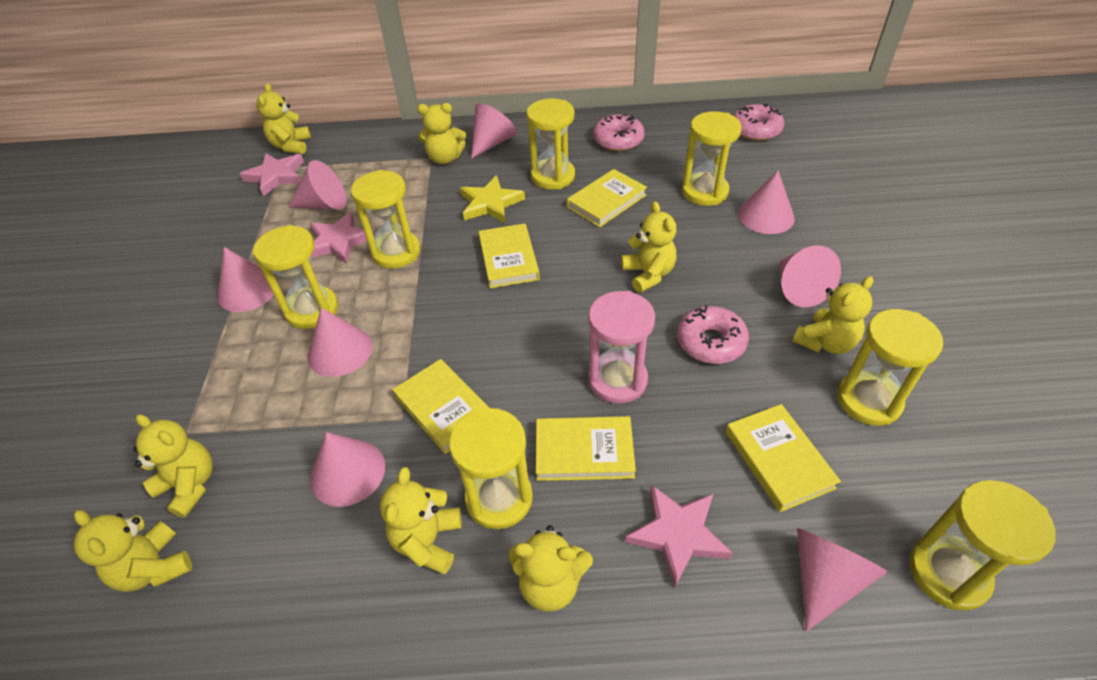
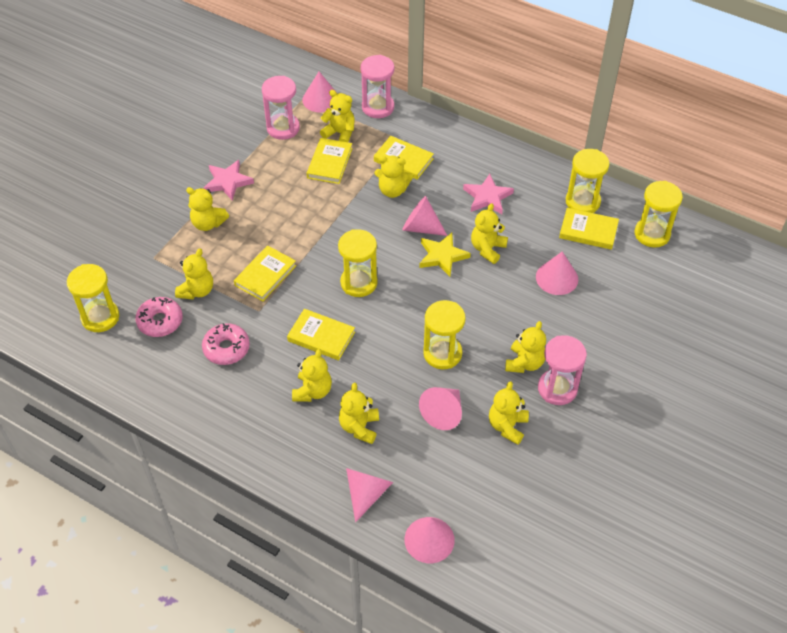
pink cone: 8 -> 6
pink donut: 3 -> 2
pink hourglass: 1 -> 3
pink star: 3 -> 2
yellow hourglass: 7 -> 5
yellow teddy bear: 8 -> 9

